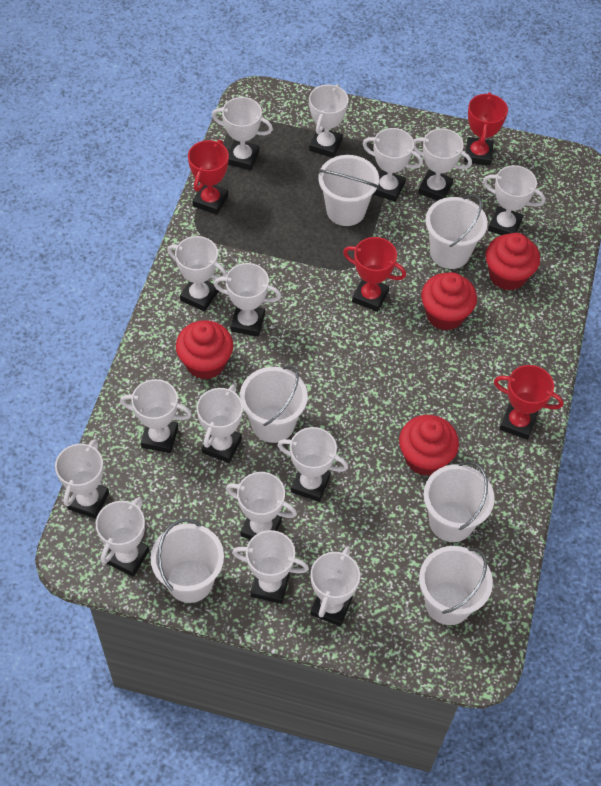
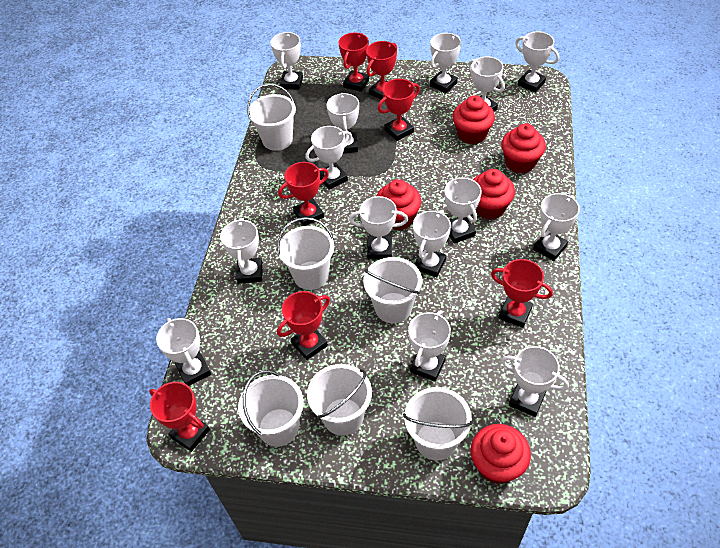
red cupcake: 4 -> 5
red trophy: 4 -> 7
white trophy: 15 -> 14

